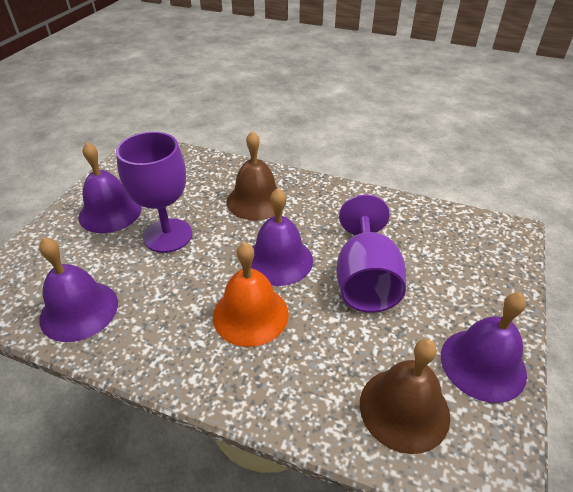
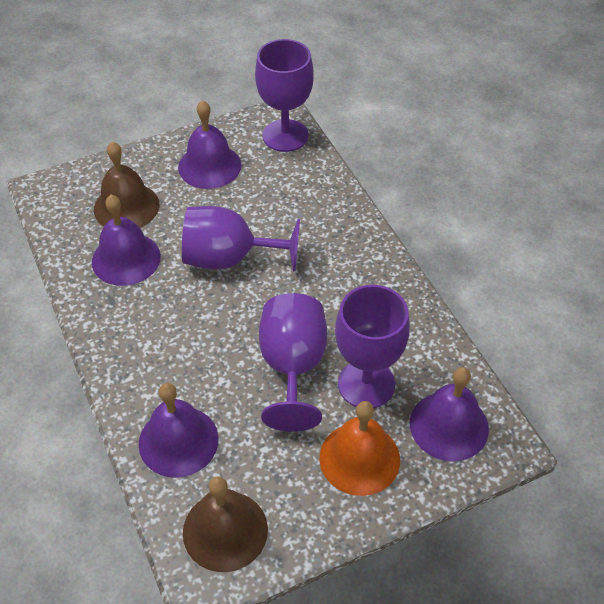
purple goblet: 2 -> 4

